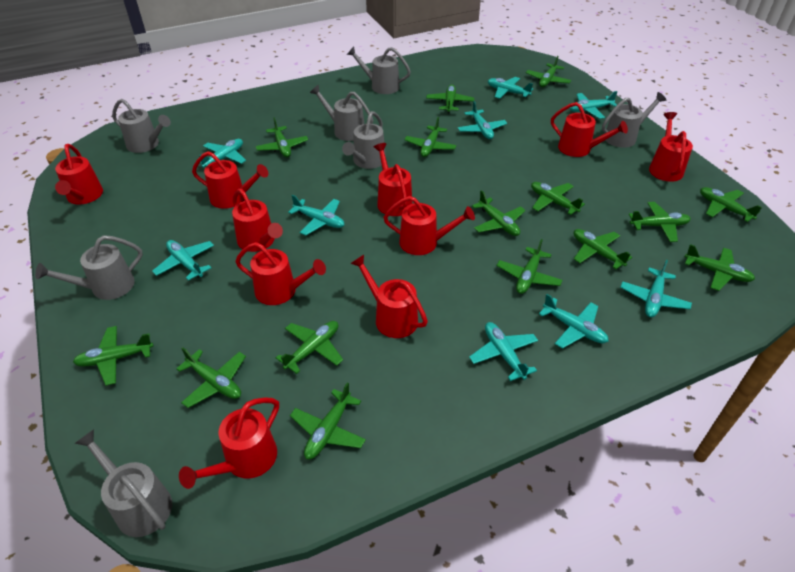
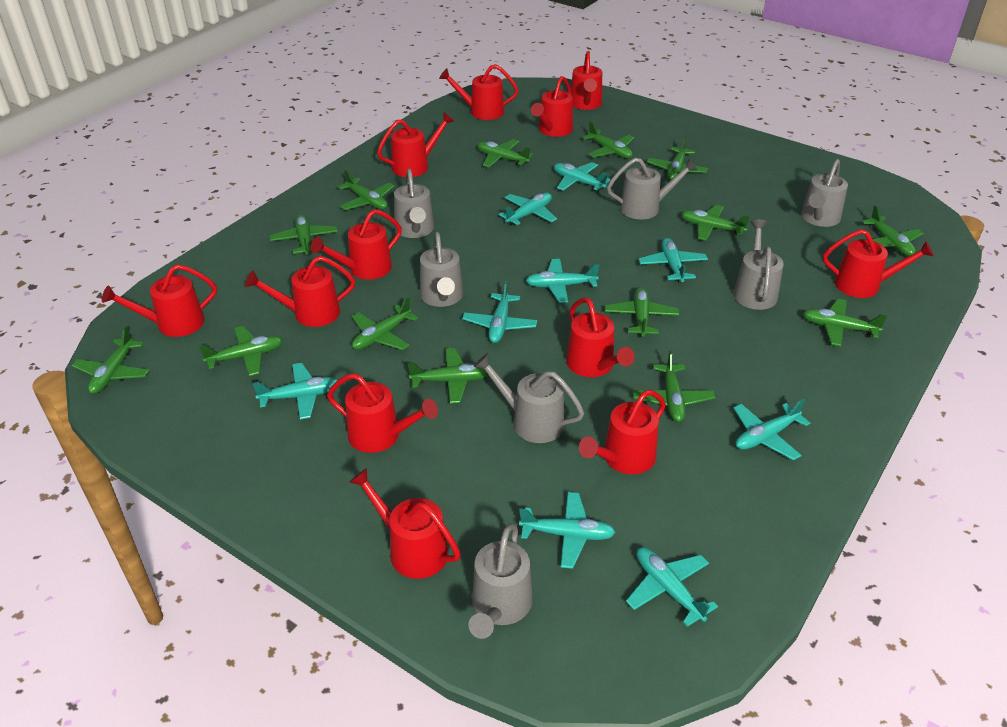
green plane: 15 -> 14
red watering can: 10 -> 12

